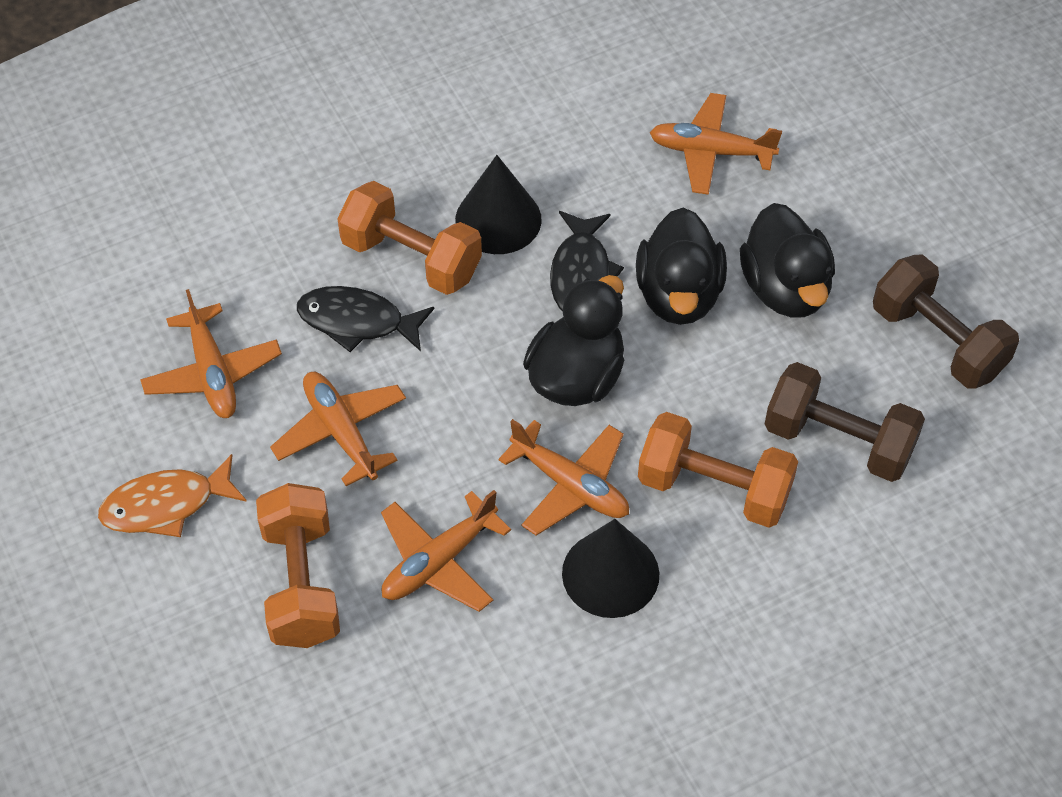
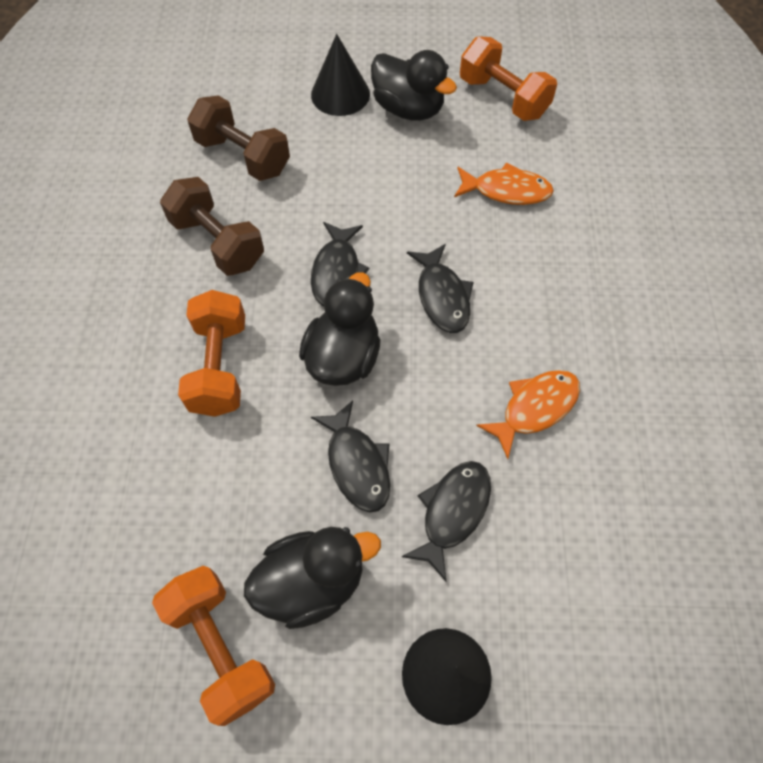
black fish: 2 -> 4
orange fish: 1 -> 2
orange plane: 5 -> 0

